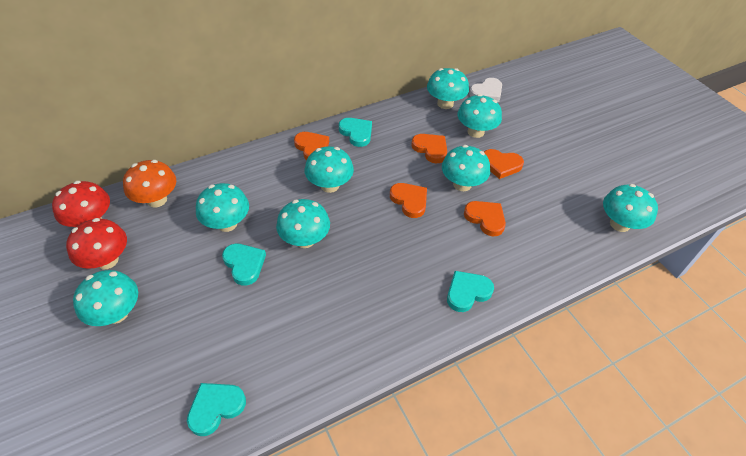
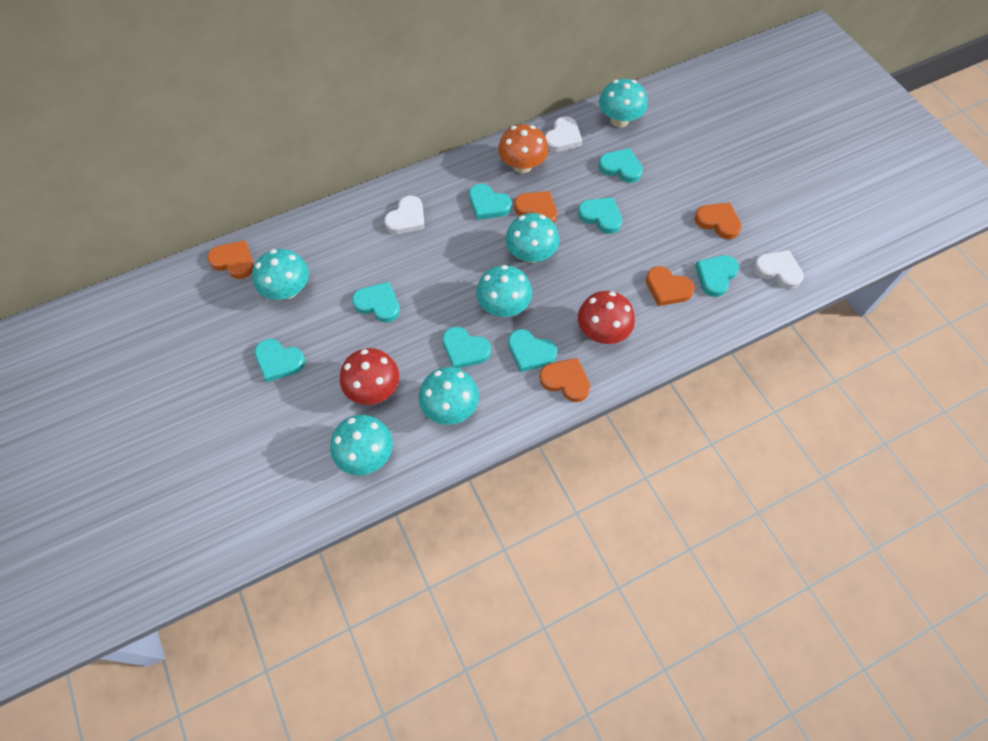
turquoise heart: 4 -> 8
turquoise mushroom: 8 -> 6
white heart: 1 -> 3

